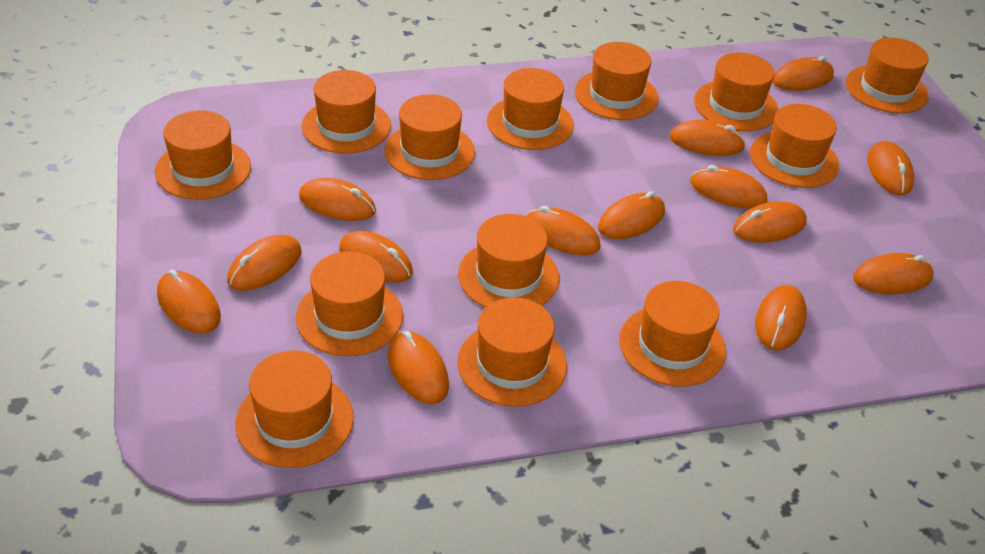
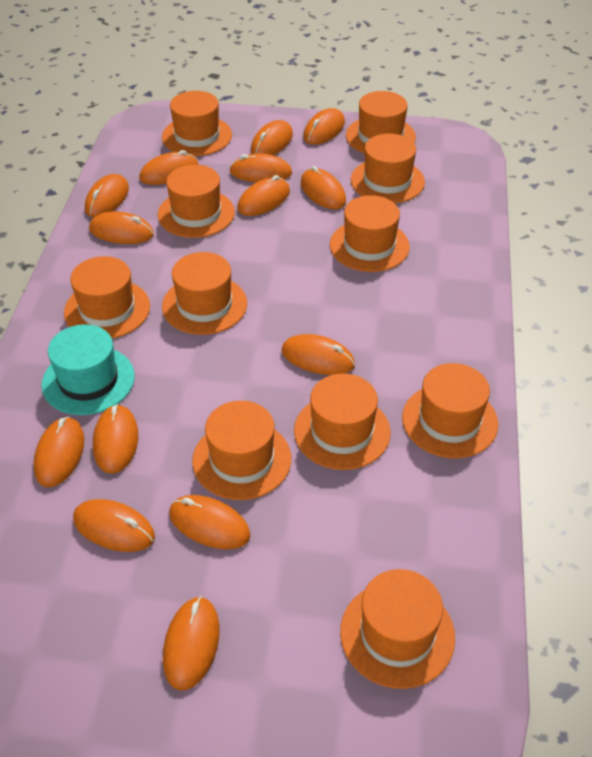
orange hat: 13 -> 11
turquoise hat: 0 -> 1

